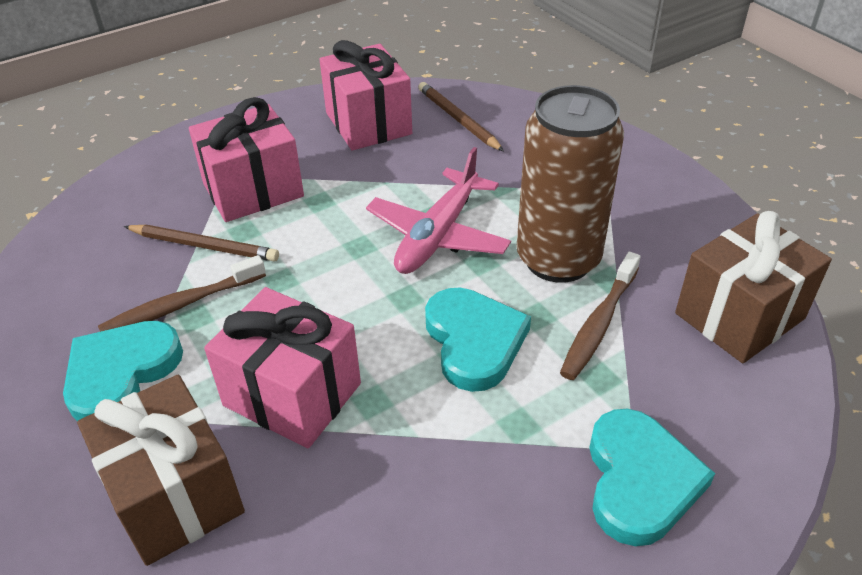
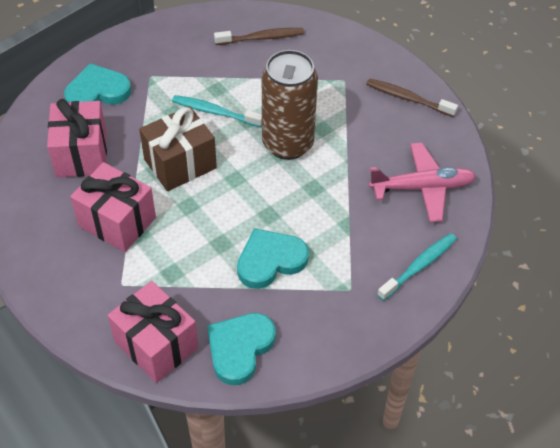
brown gift: 2 -> 1
brown pencil: 2 -> 0
turquoise toothbrush: 0 -> 2

